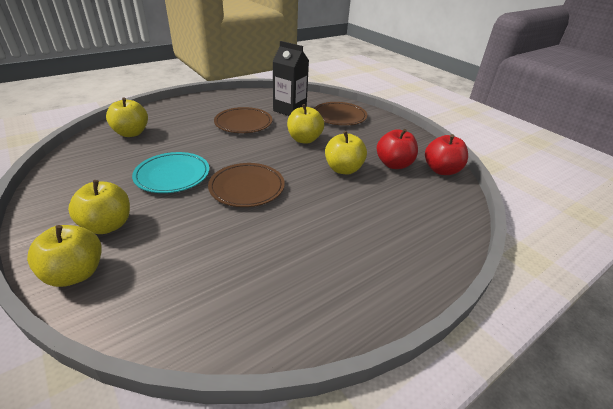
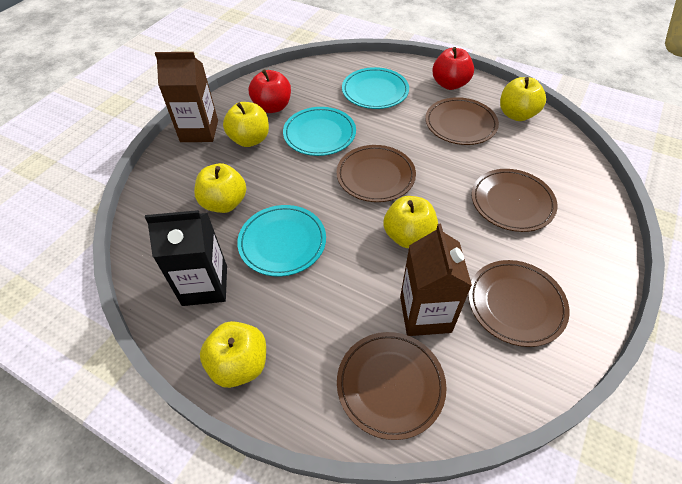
brown carton: 0 -> 2
brown plate: 3 -> 5
turquoise plate: 1 -> 3

